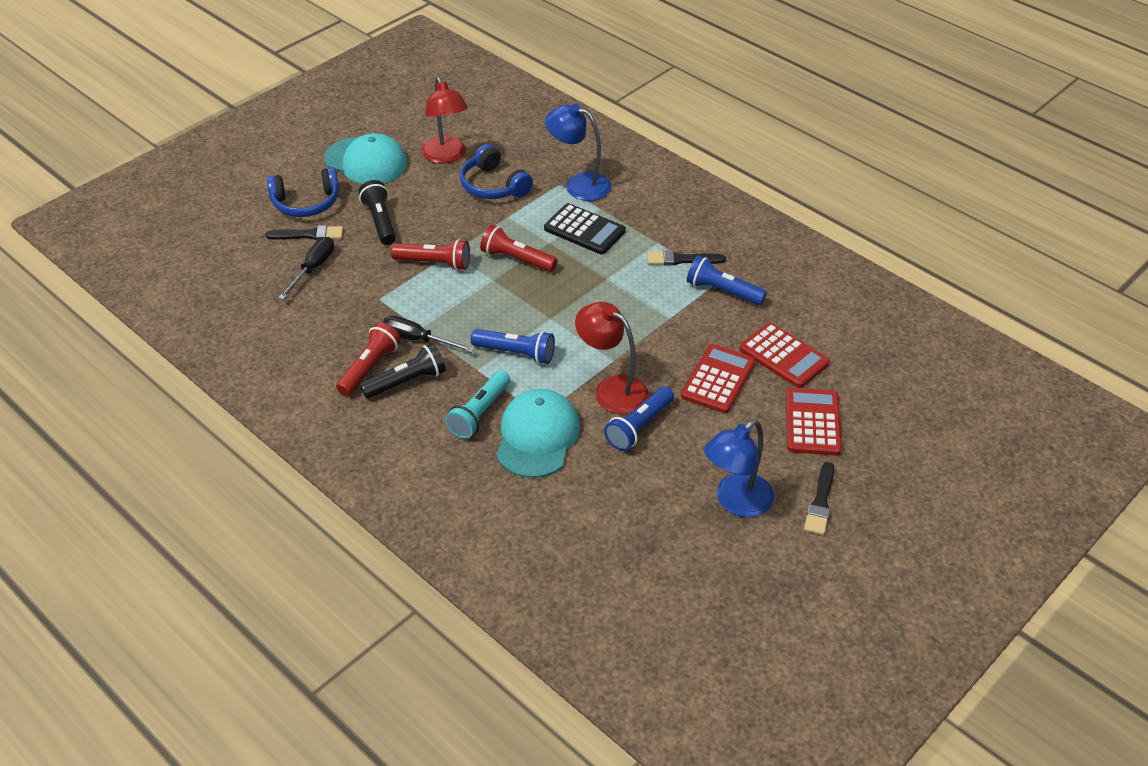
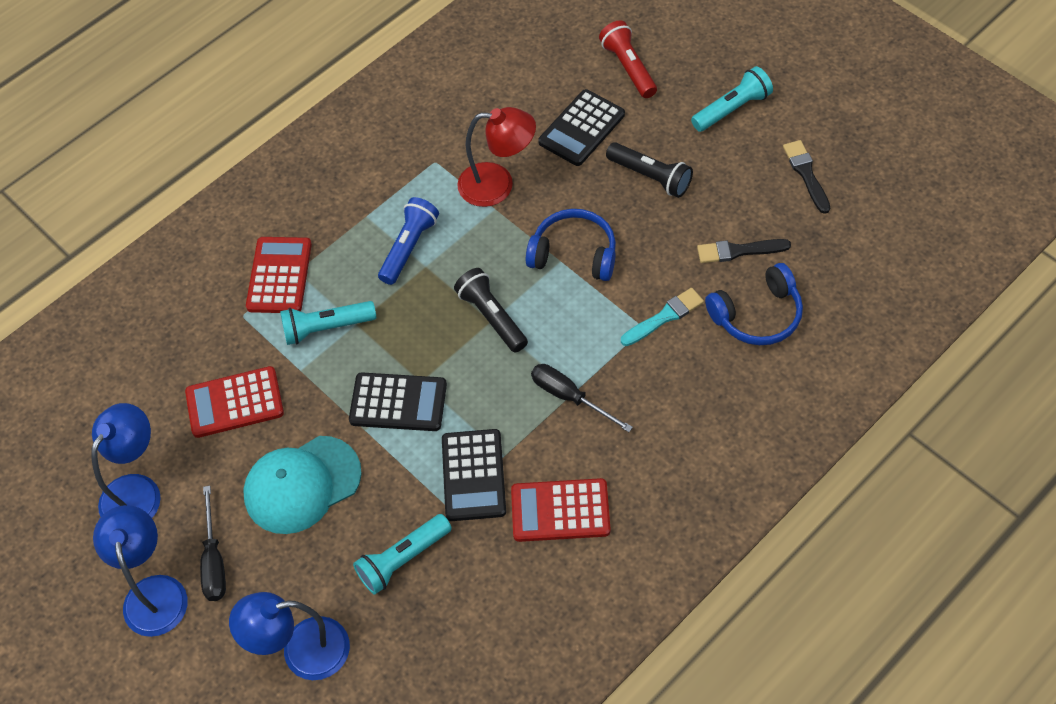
black brush: 3 -> 2
black calculator: 1 -> 3
blue flashlight: 3 -> 1
blue lamp: 2 -> 3
red flashlight: 3 -> 1
red lamp: 2 -> 1
turquoise brush: 0 -> 1
turquoise cap: 2 -> 1
turquoise flashlight: 1 -> 3

